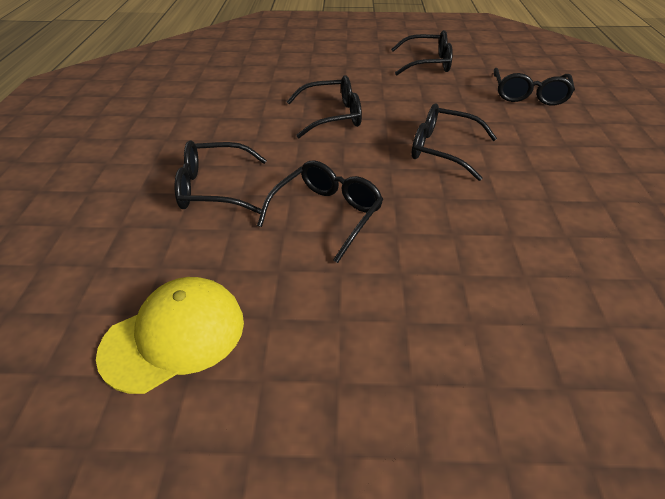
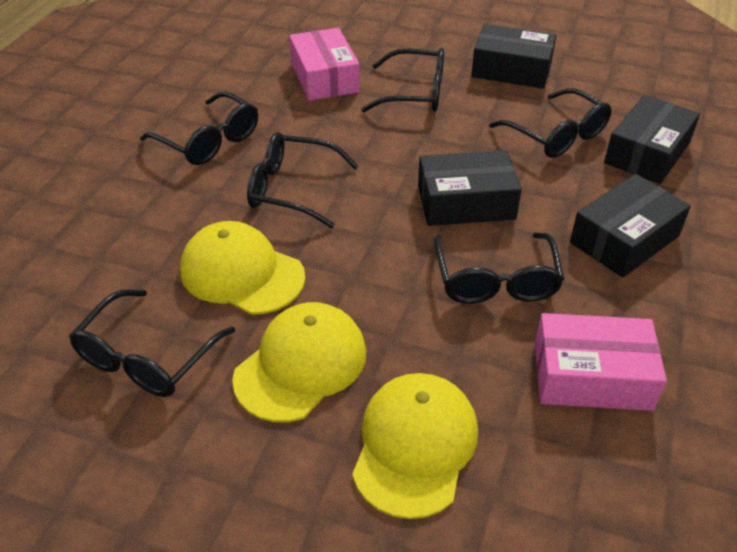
black box: 0 -> 4
pink box: 0 -> 2
yellow cap: 1 -> 3

